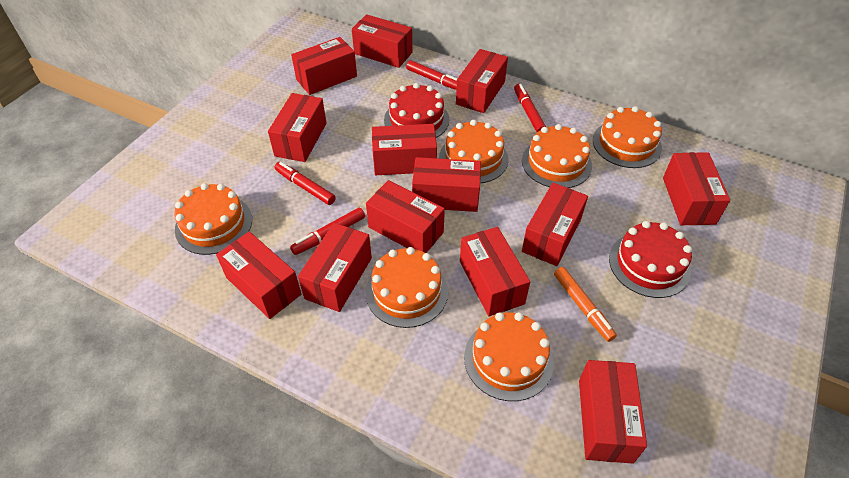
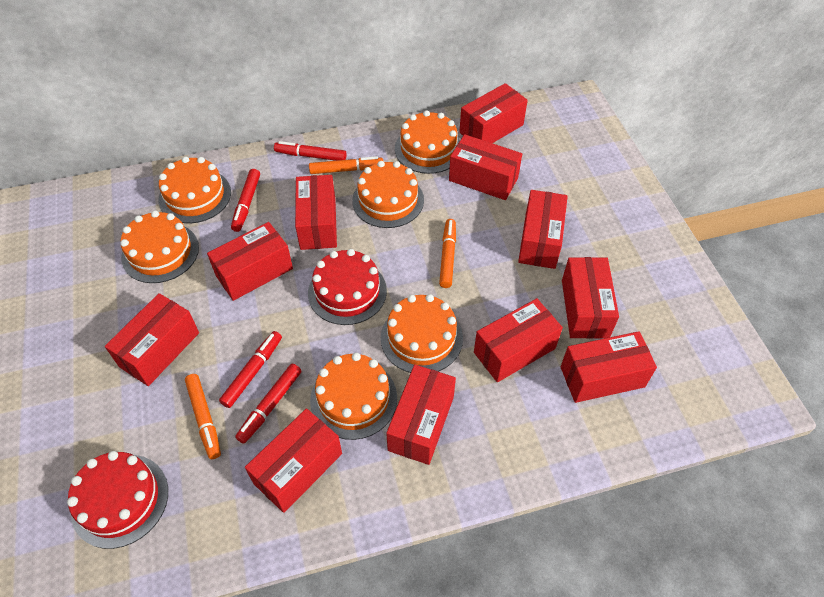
orange marker: 1 -> 3
red box: 13 -> 11

